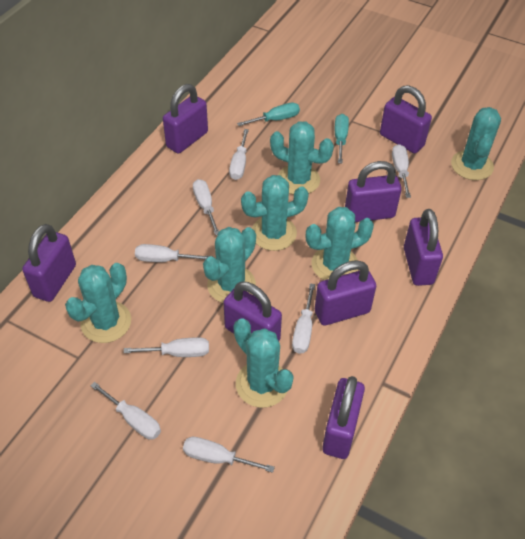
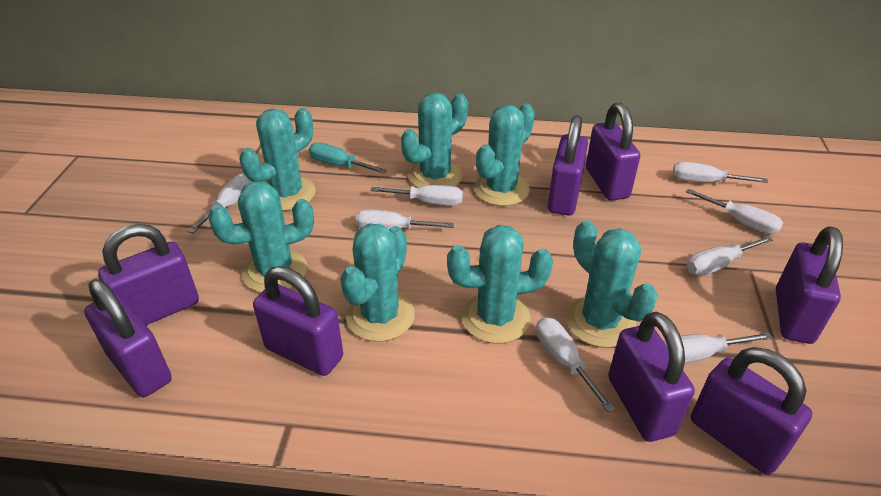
turquoise screwdriver: 2 -> 1

